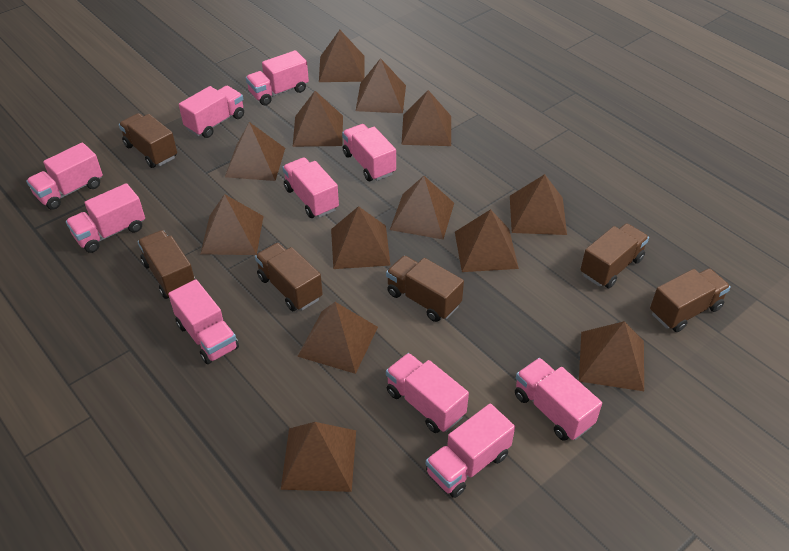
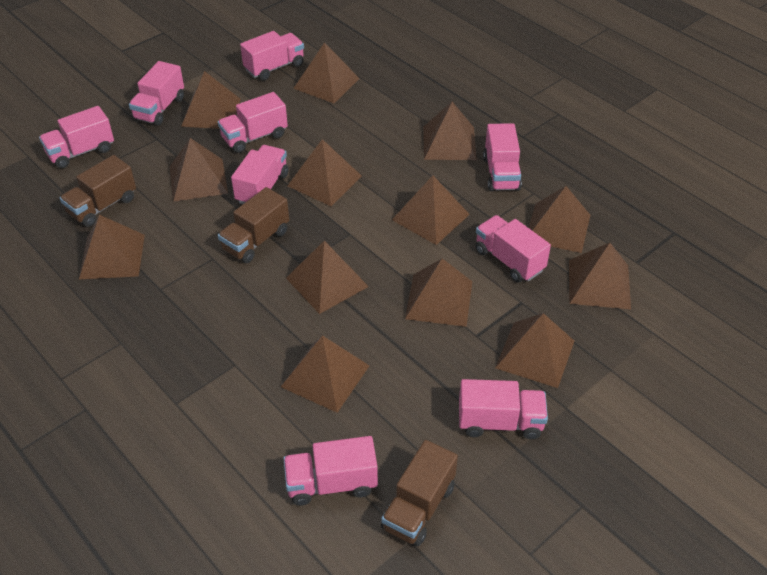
brown truck: 6 -> 3
pink truck: 10 -> 9

